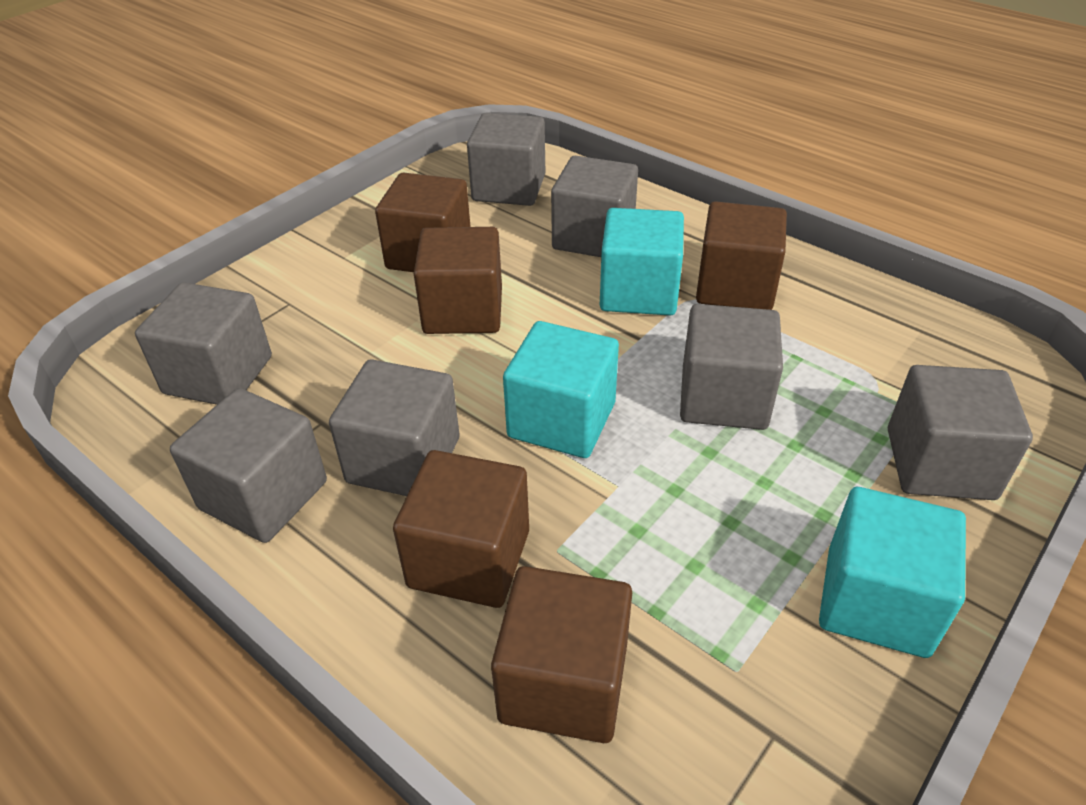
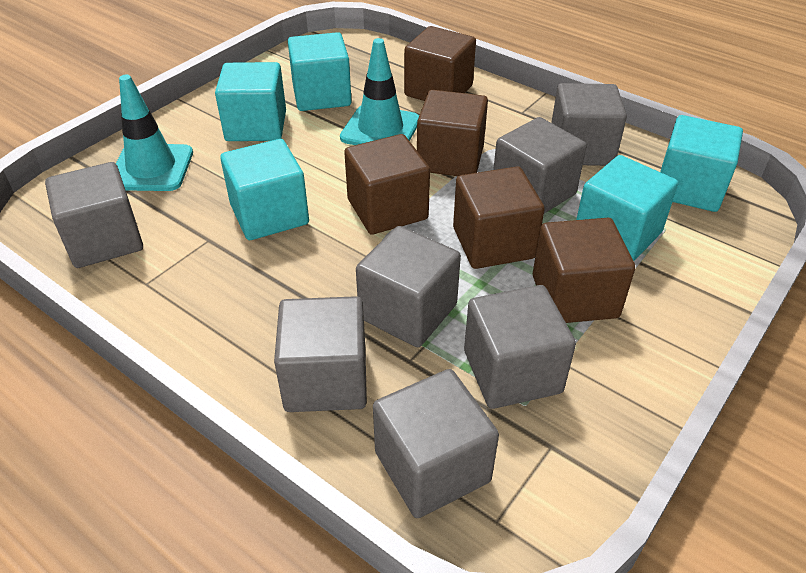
turquoise cube: 3 -> 5
turquoise traffic cone: 0 -> 2

